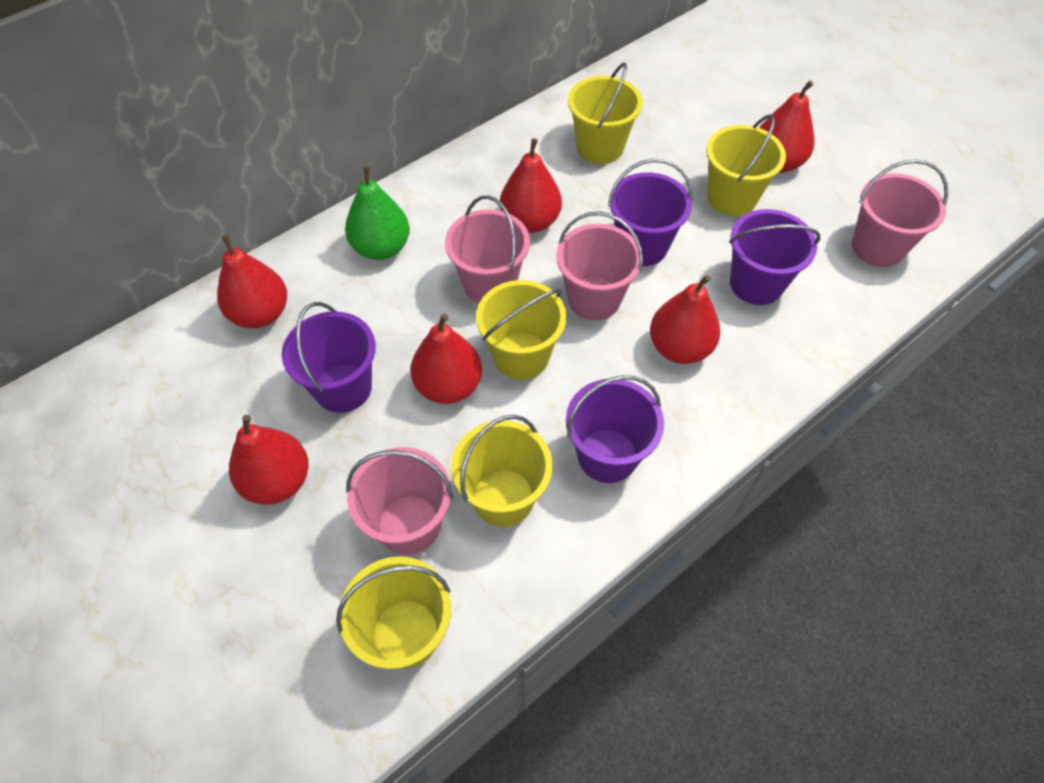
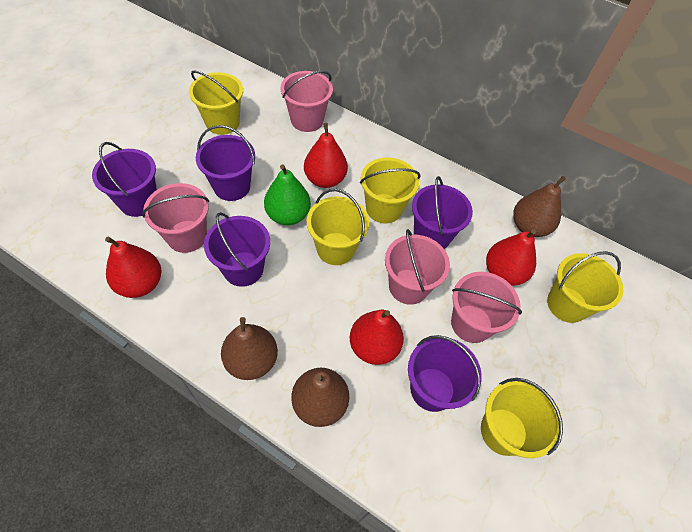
brown pear: 0 -> 3
purple bucket: 4 -> 5
red pear: 6 -> 4

